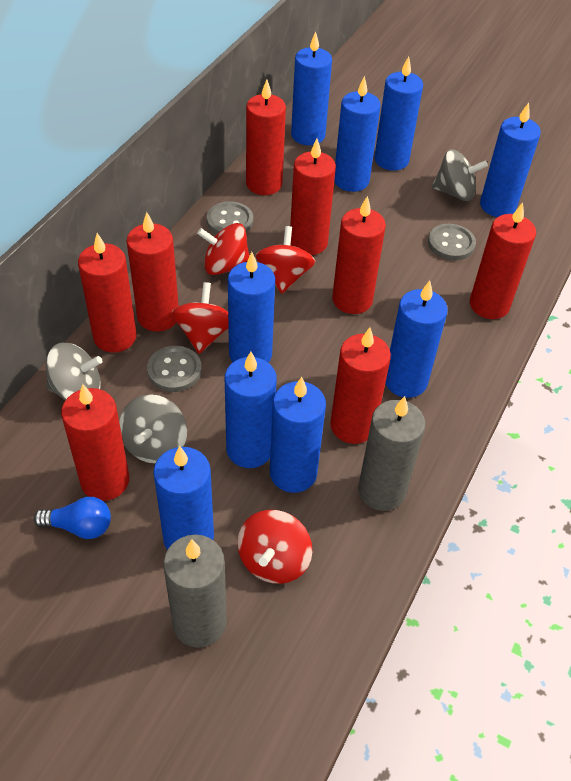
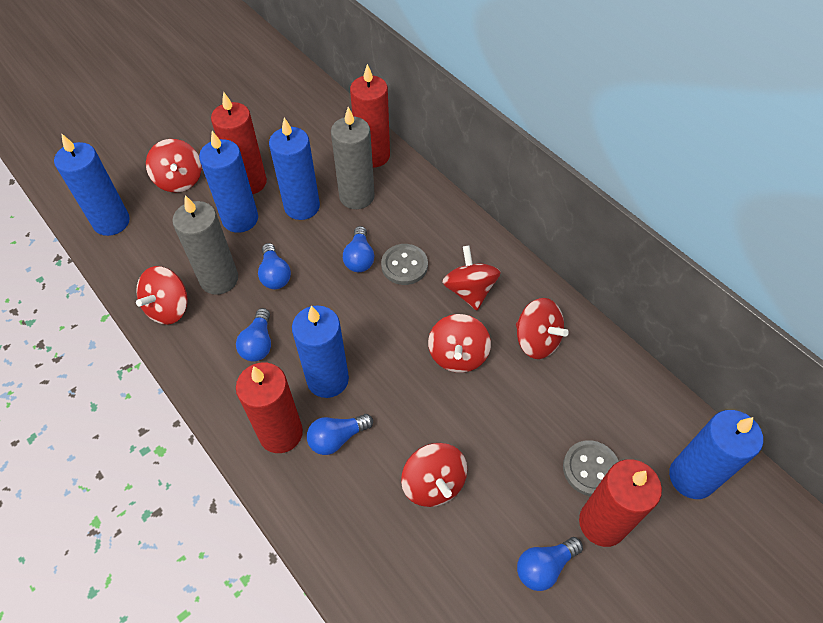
blue candle: 9 -> 5
blue light bulb: 1 -> 5
grey button: 3 -> 2
grey spinning top: 3 -> 0
red candle: 8 -> 4
red spinning top: 4 -> 6

